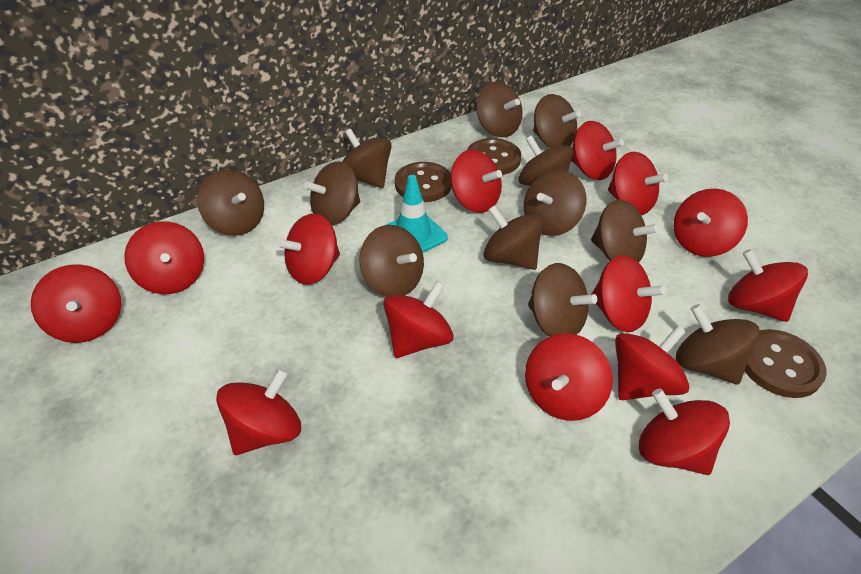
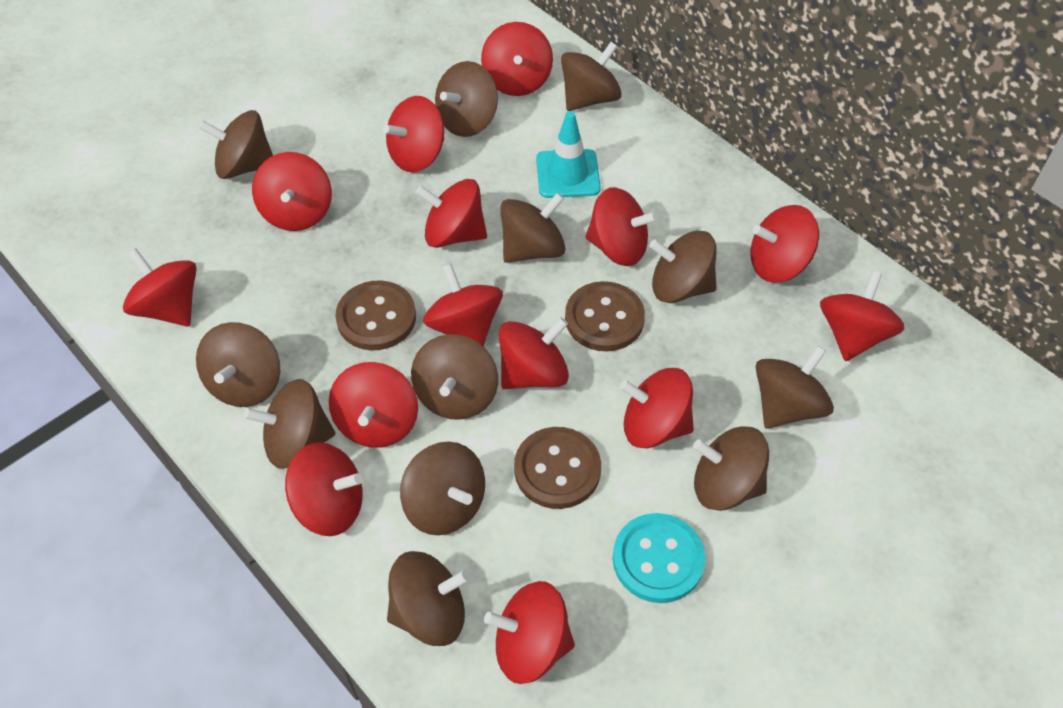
turquoise button: 0 -> 1

